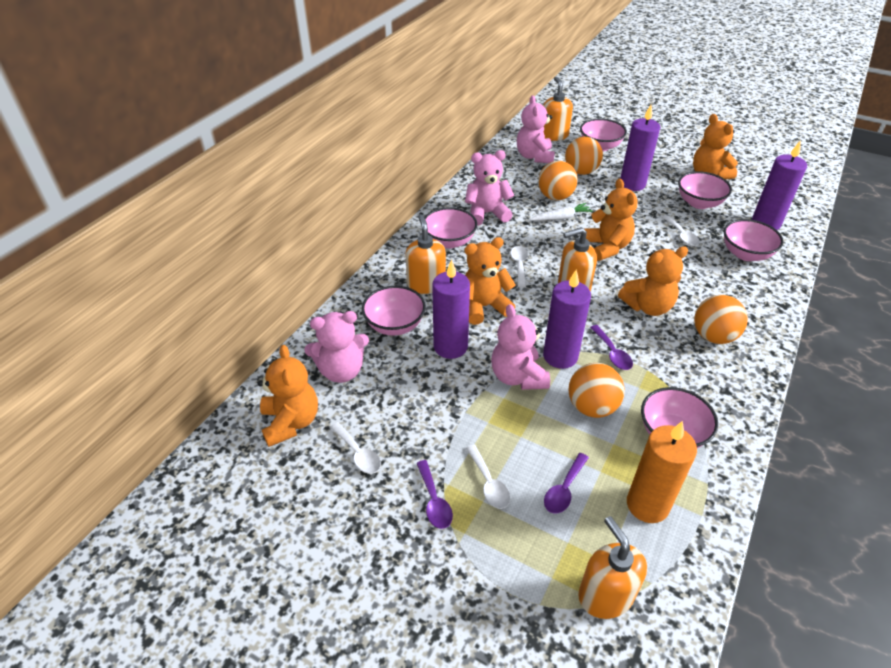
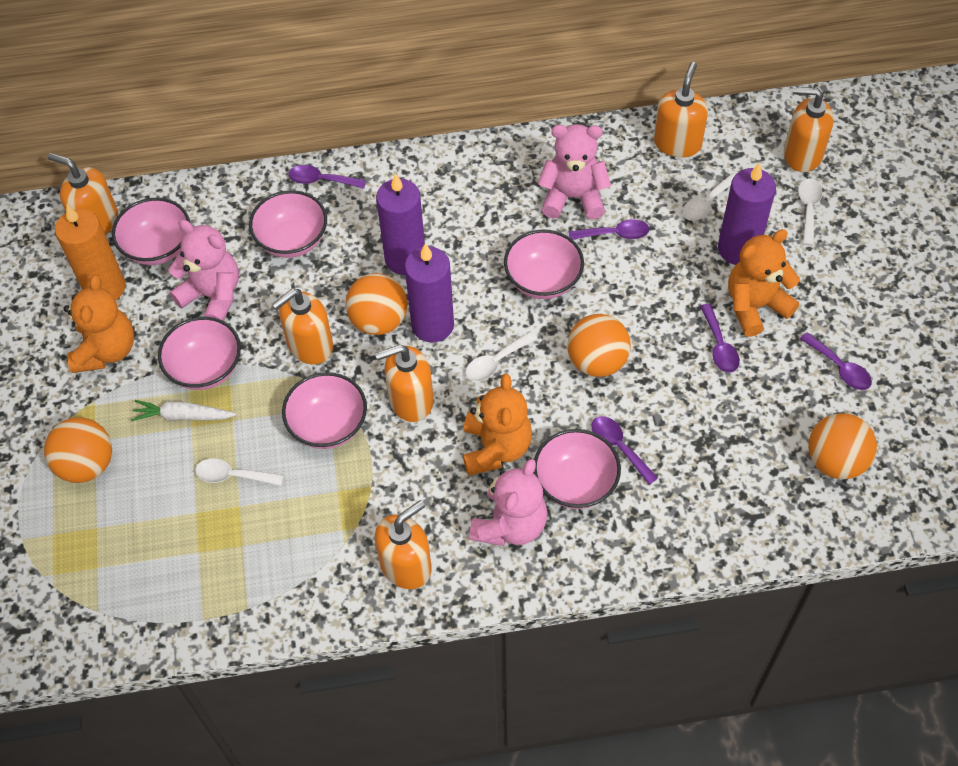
orange soap dispenser: 4 -> 6
orange teddy bear: 5 -> 3
pink teddy bear: 4 -> 3
purple candle: 4 -> 3
purple spoon: 3 -> 5

